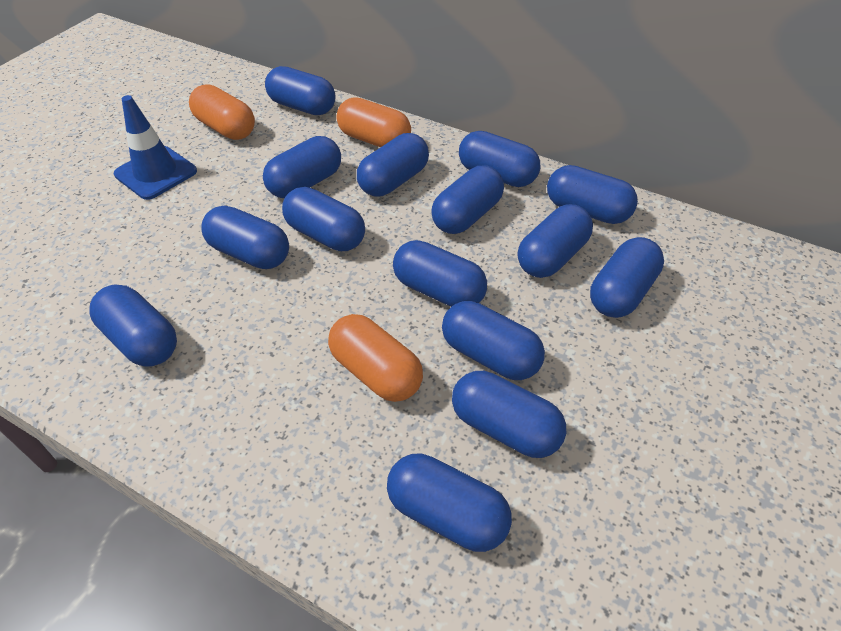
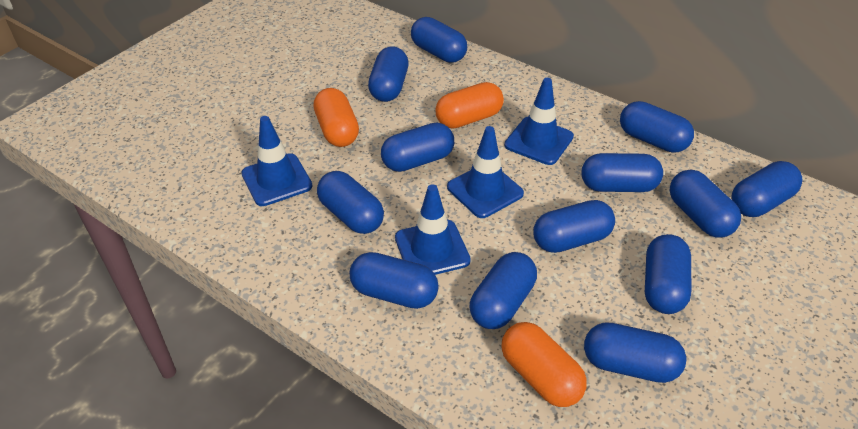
blue capsule: 15 -> 13
blue traffic cone: 1 -> 4

